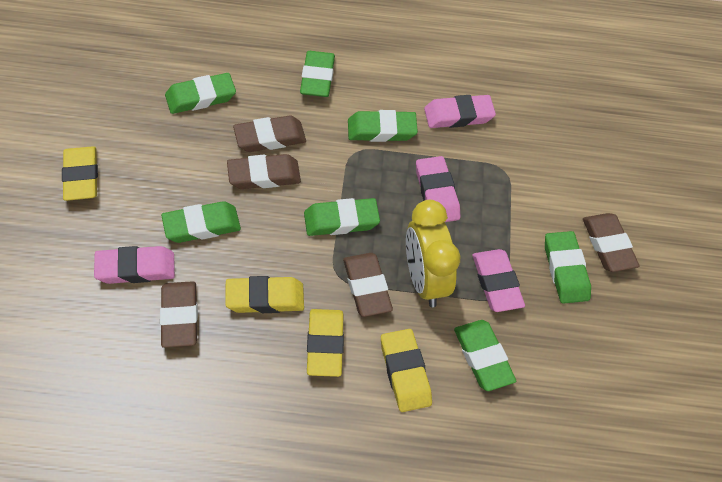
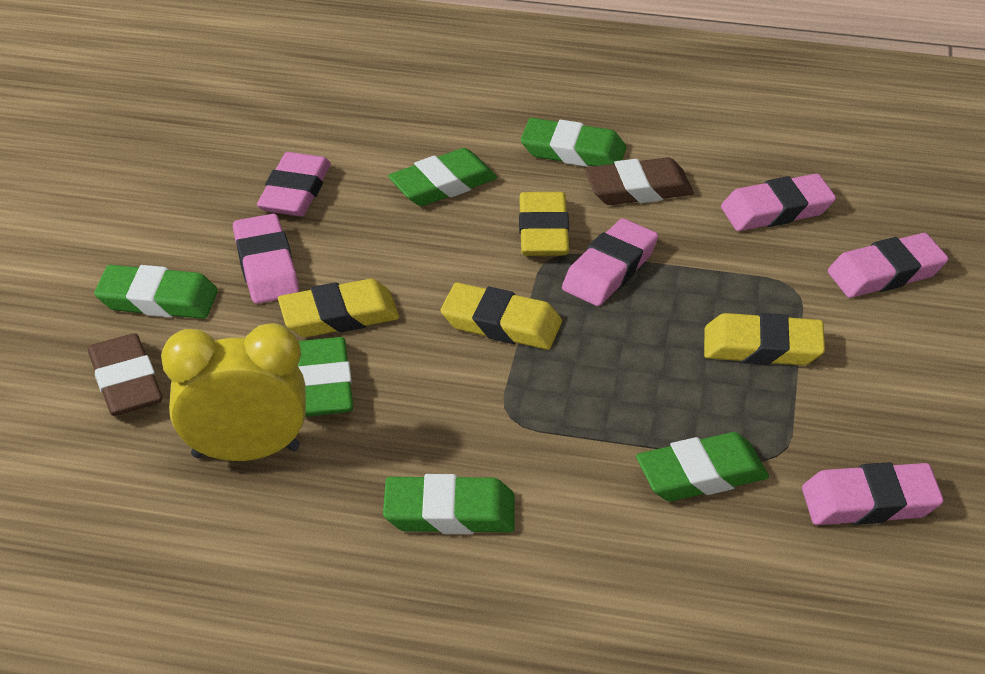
brown eraser: 5 -> 2
green eraser: 7 -> 6
pink eraser: 4 -> 6

